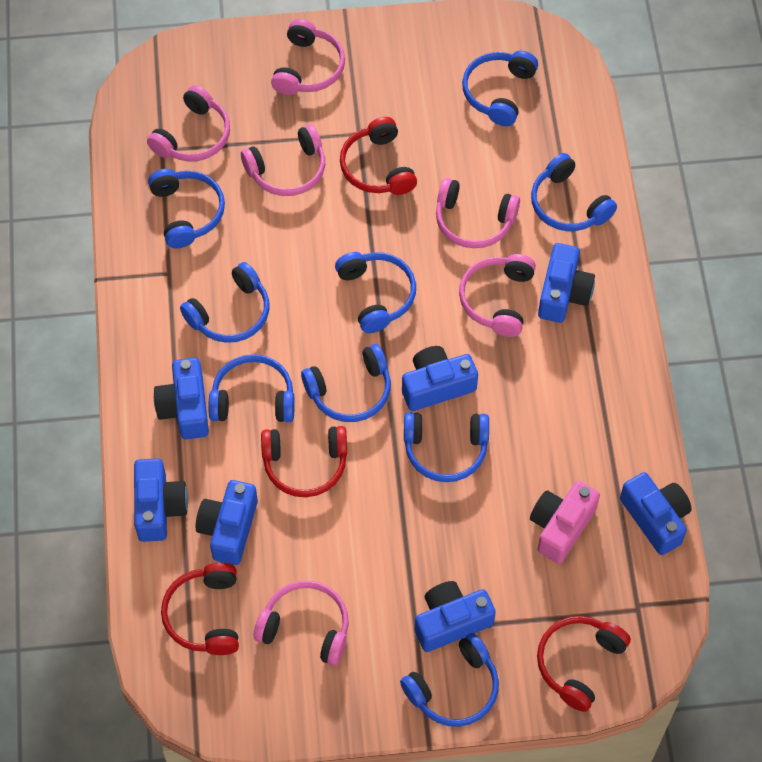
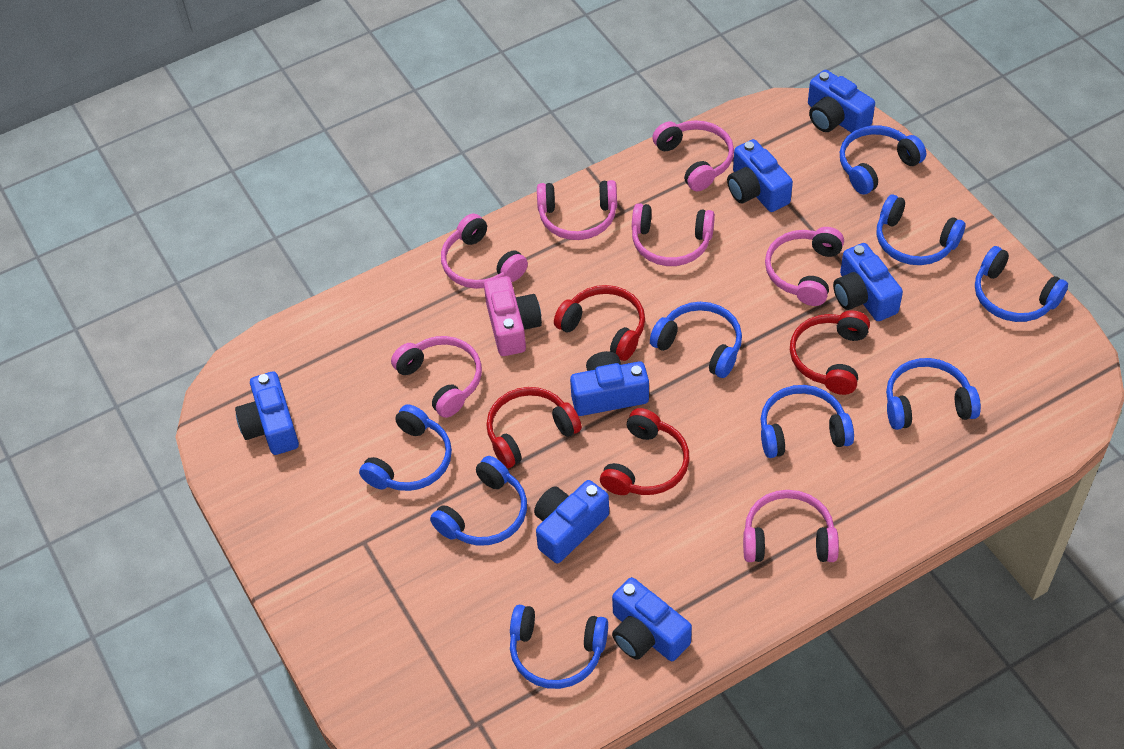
pink headphones: 6 -> 7

